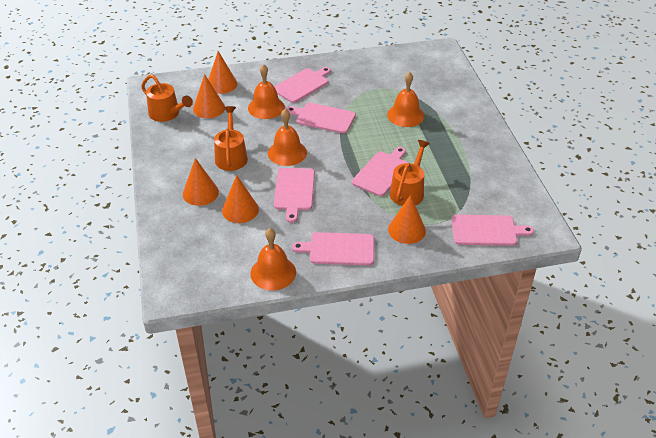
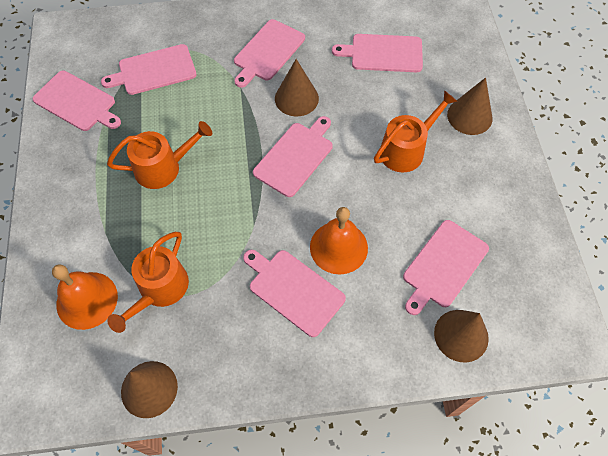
brown cone: 0 -> 4
orange bell: 4 -> 2
orange cone: 5 -> 0
pink cutting board: 6 -> 7

